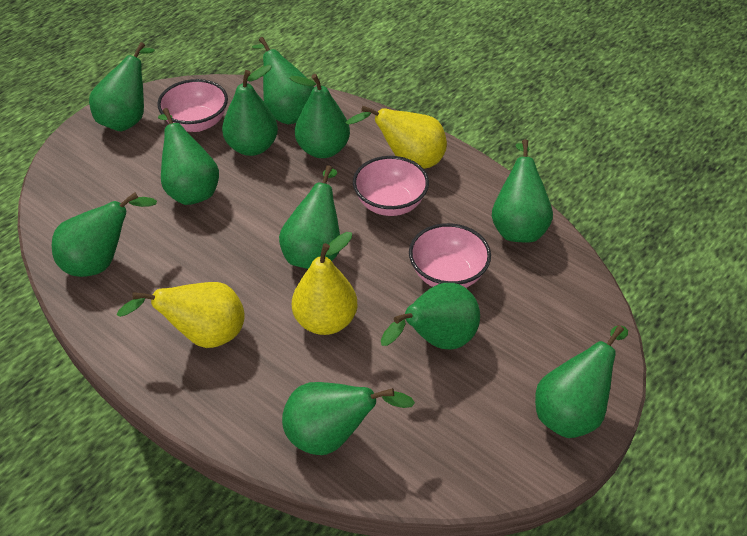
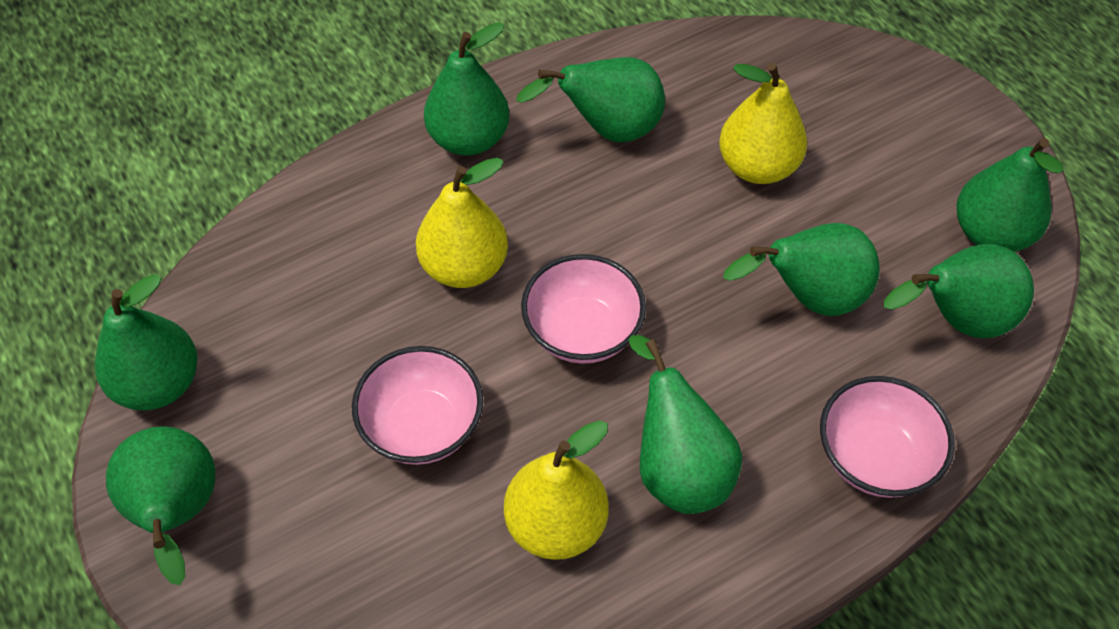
green pear: 11 -> 8

